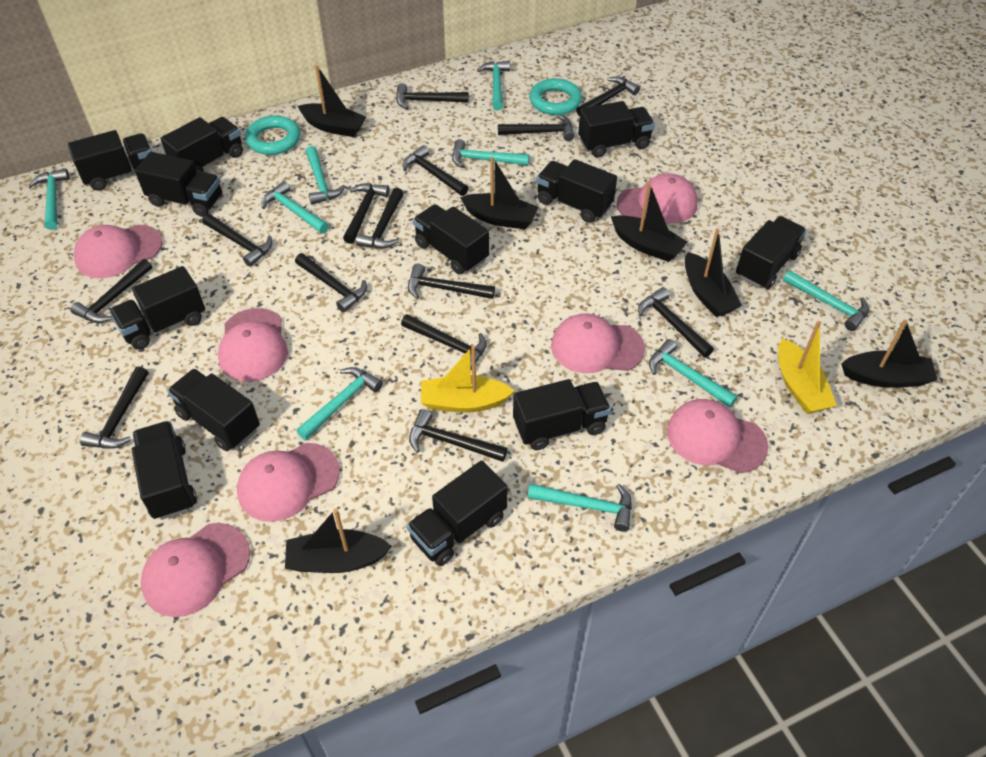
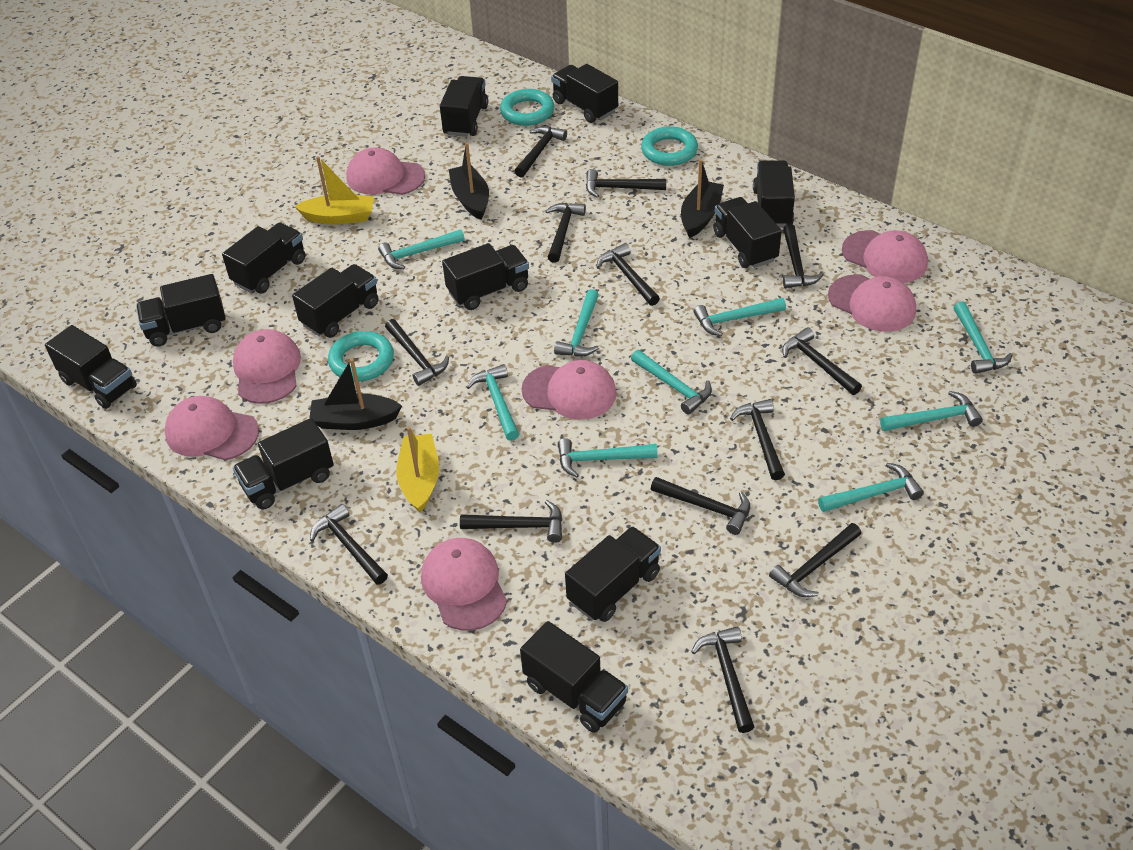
black boat: 6 -> 3
black hammer: 14 -> 13
turquoise ring: 2 -> 3

